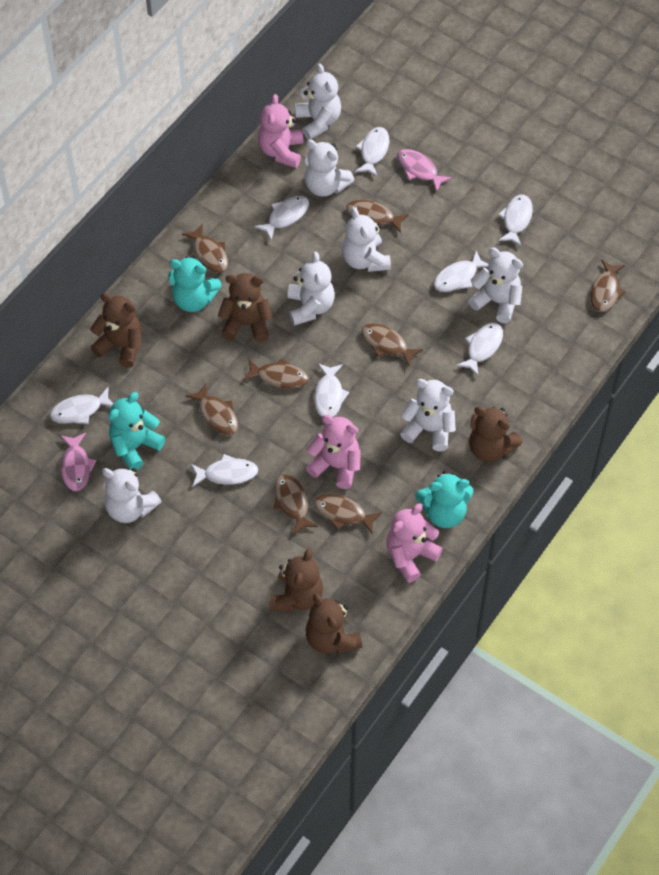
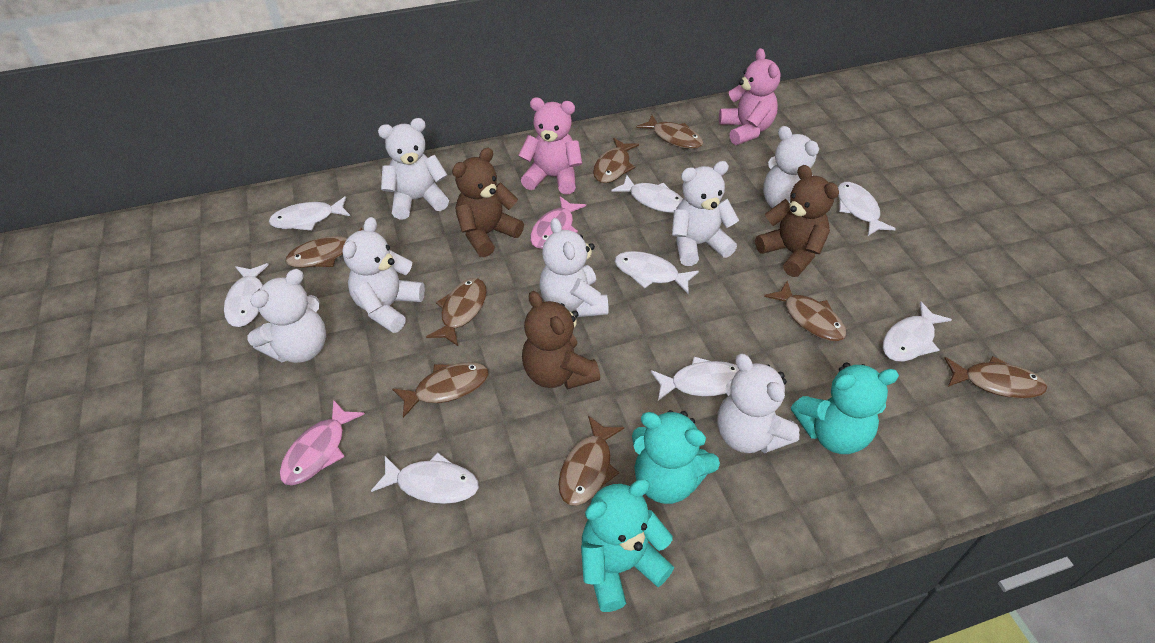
brown teddy bear: 5 -> 3
pink teddy bear: 3 -> 2

